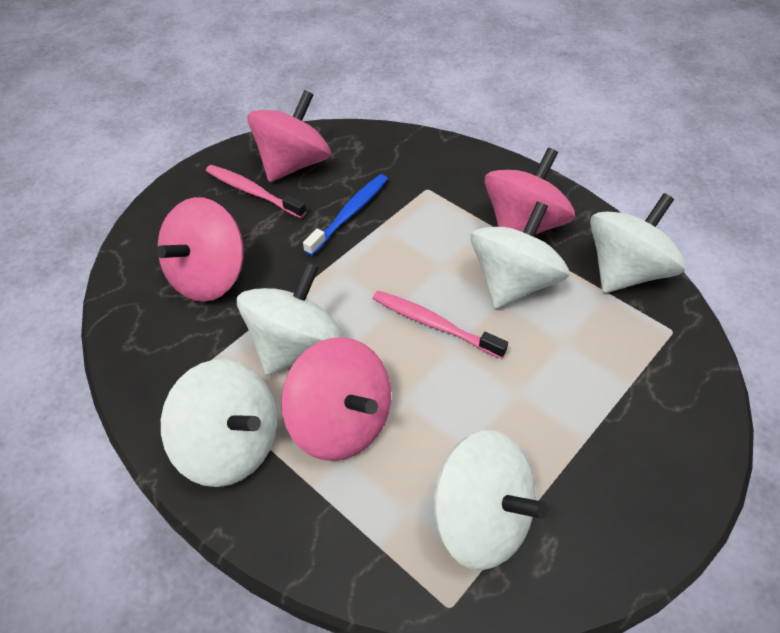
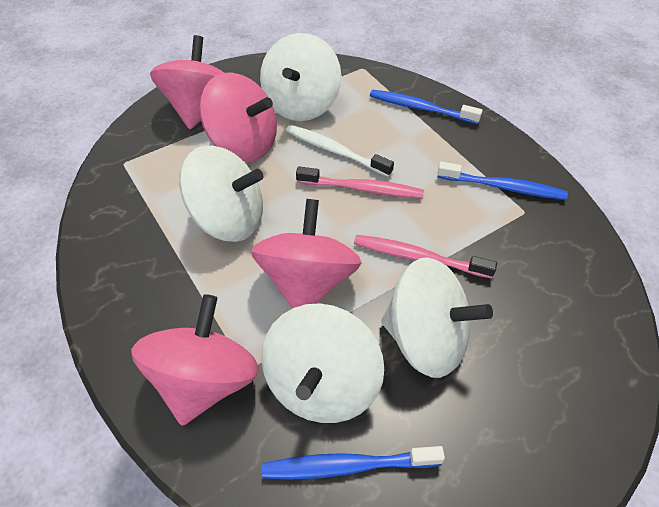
blue toothbrush: 1 -> 3
white spinning top: 5 -> 4
white toothbrush: 0 -> 1

